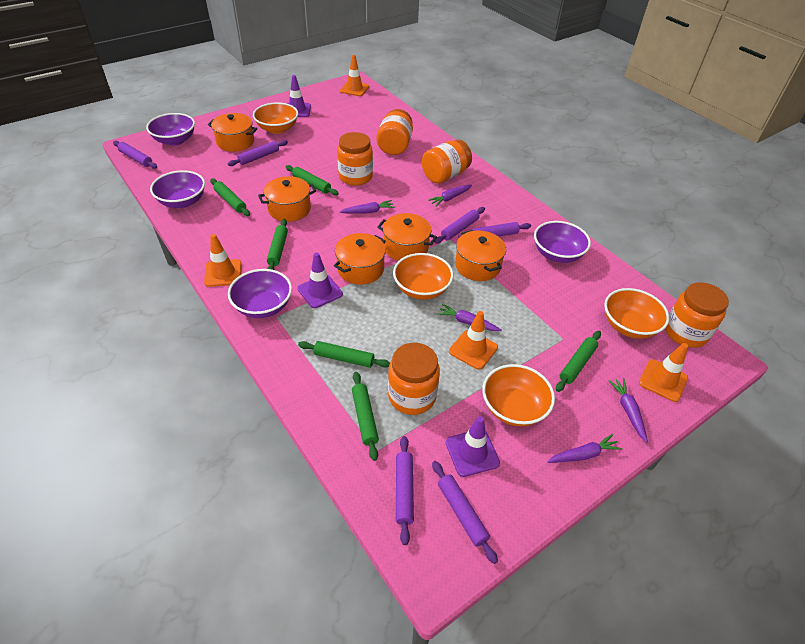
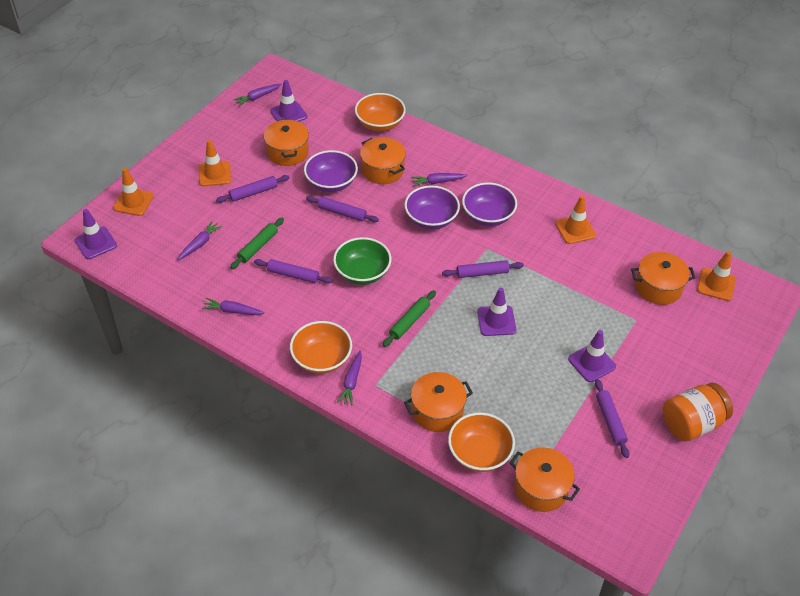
green bowl: 0 -> 1
green rolling pin: 6 -> 2
orange bowl: 4 -> 3
orange jar: 5 -> 1
purple bowl: 4 -> 3
purple rolling pin: 6 -> 5
purple traffic cone: 3 -> 4

